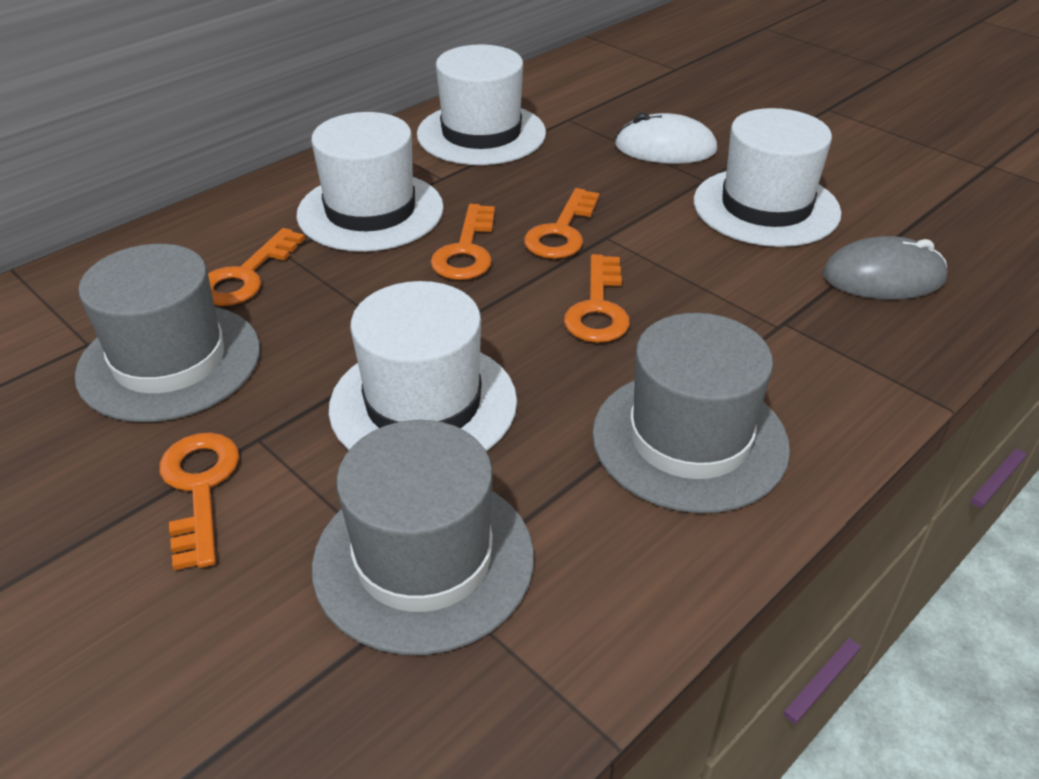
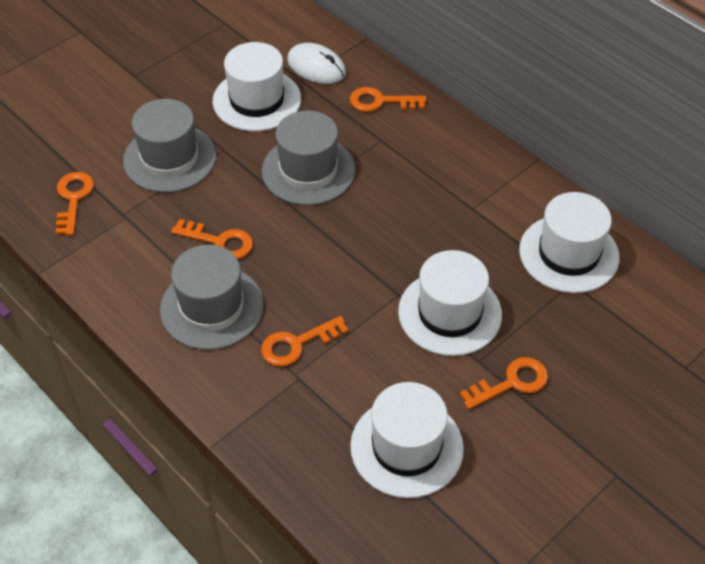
grey mouse: 1 -> 0

